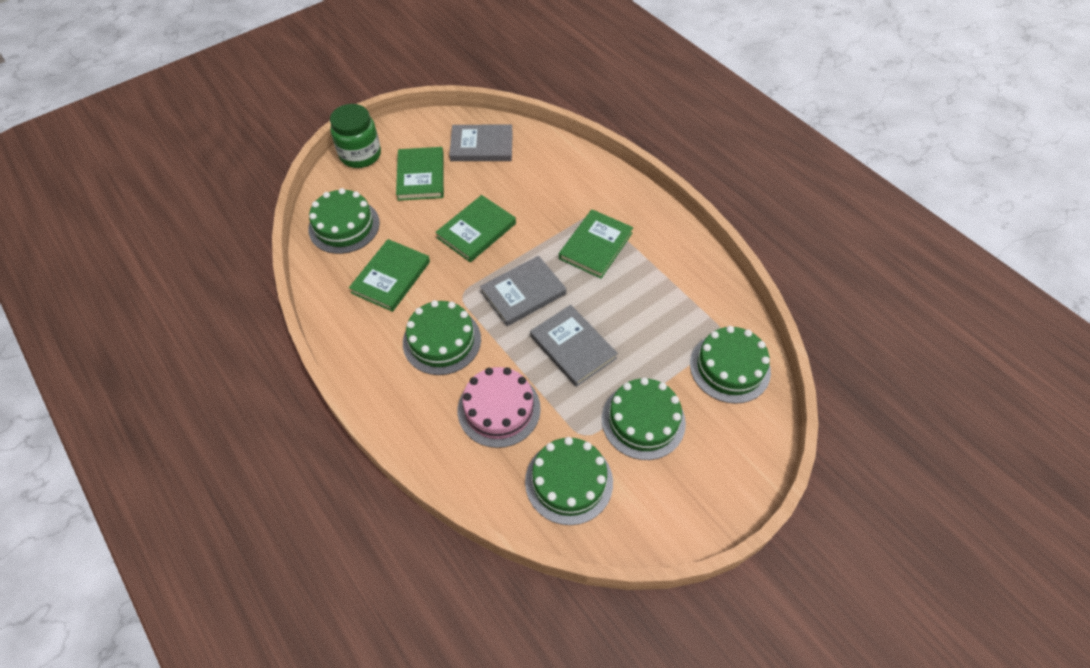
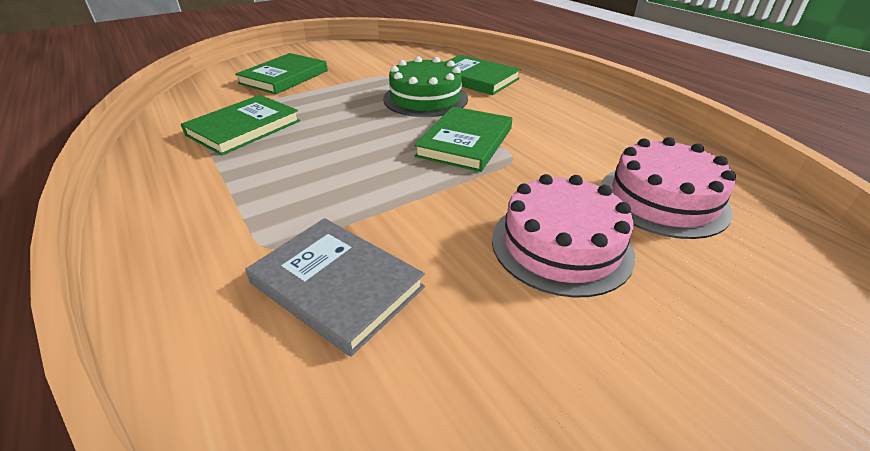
green cake: 5 -> 1
green jar: 1 -> 0
grey book: 3 -> 1
pink cake: 1 -> 2

